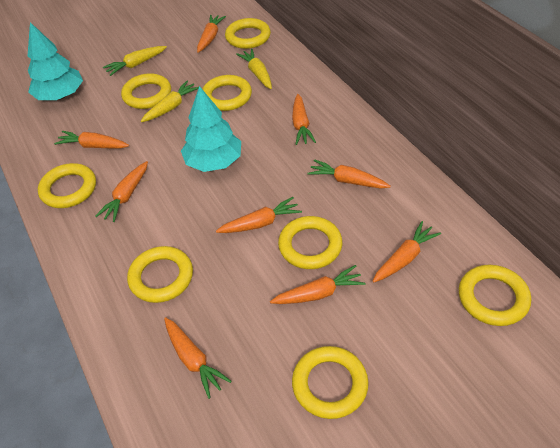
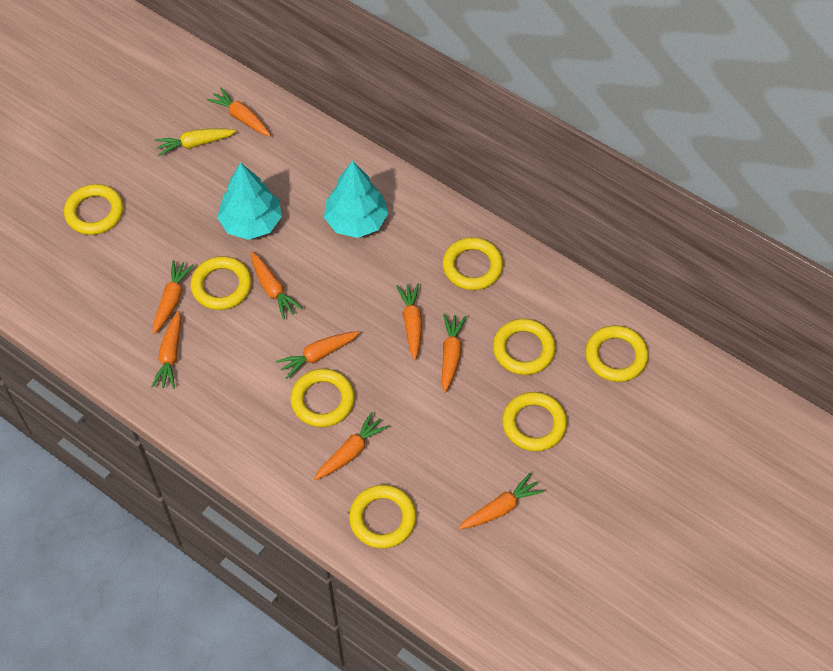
yellow carrot: 3 -> 1

